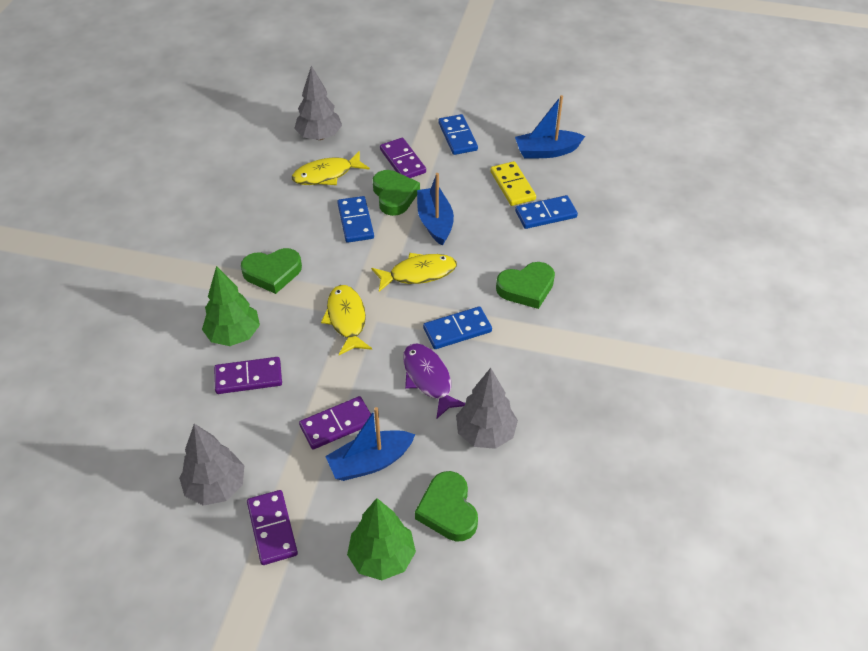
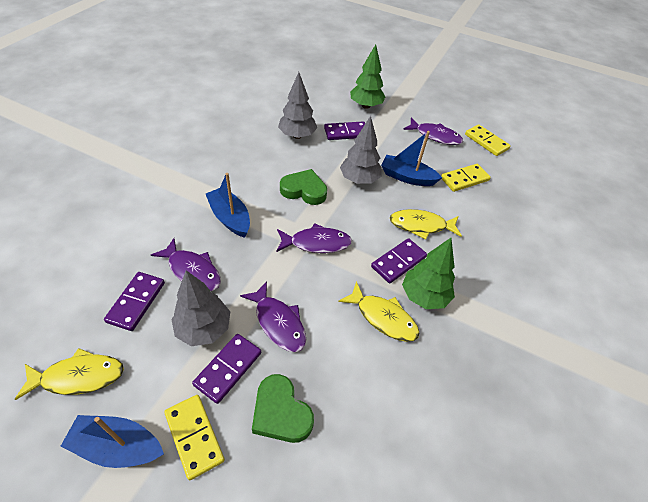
blue domino: 4 -> 0
green heart: 4 -> 2
purple fish: 1 -> 4
yellow domino: 1 -> 3

